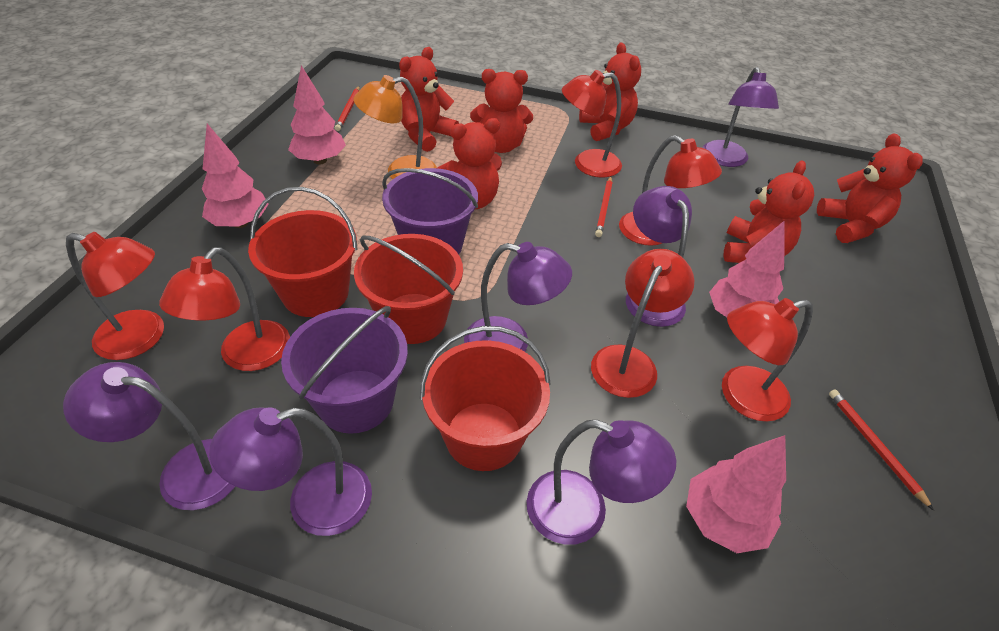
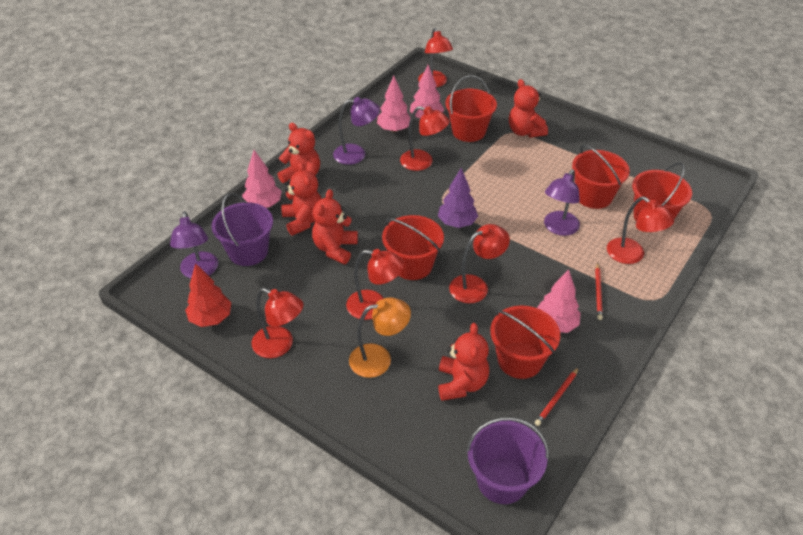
purple lamp: 6 -> 3
purple tree: 0 -> 1
red bucket: 3 -> 5
red pencil: 3 -> 2
red teddy bear: 6 -> 5
red tree: 0 -> 1

